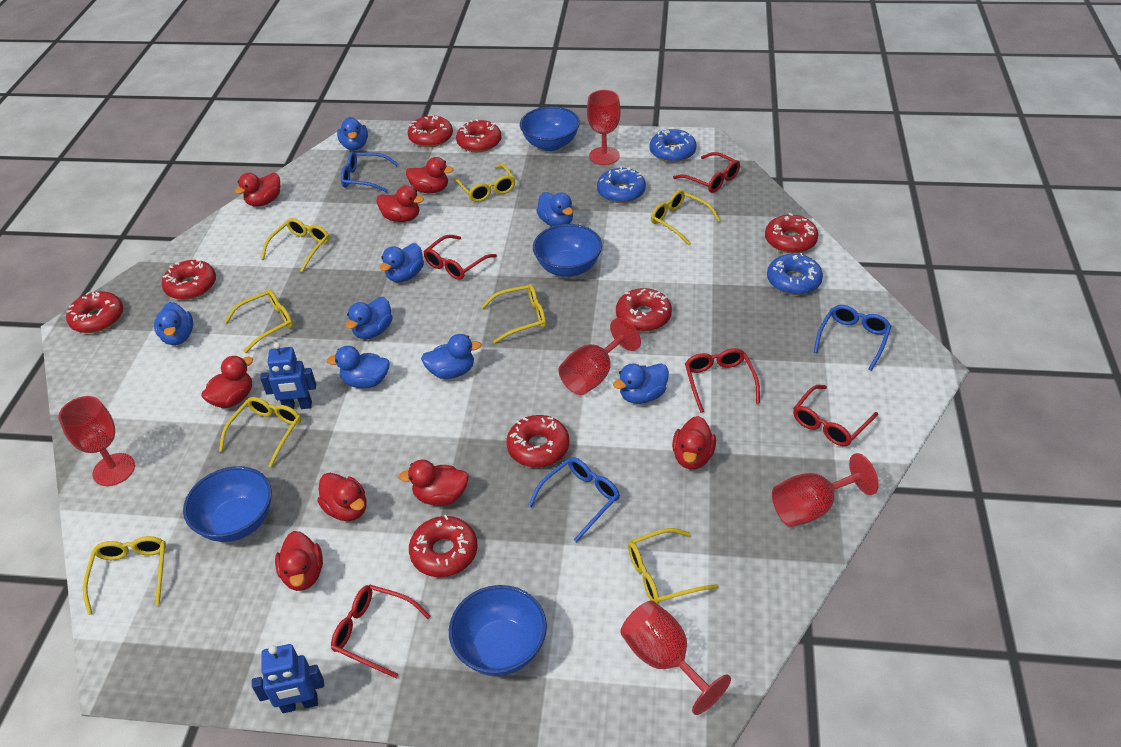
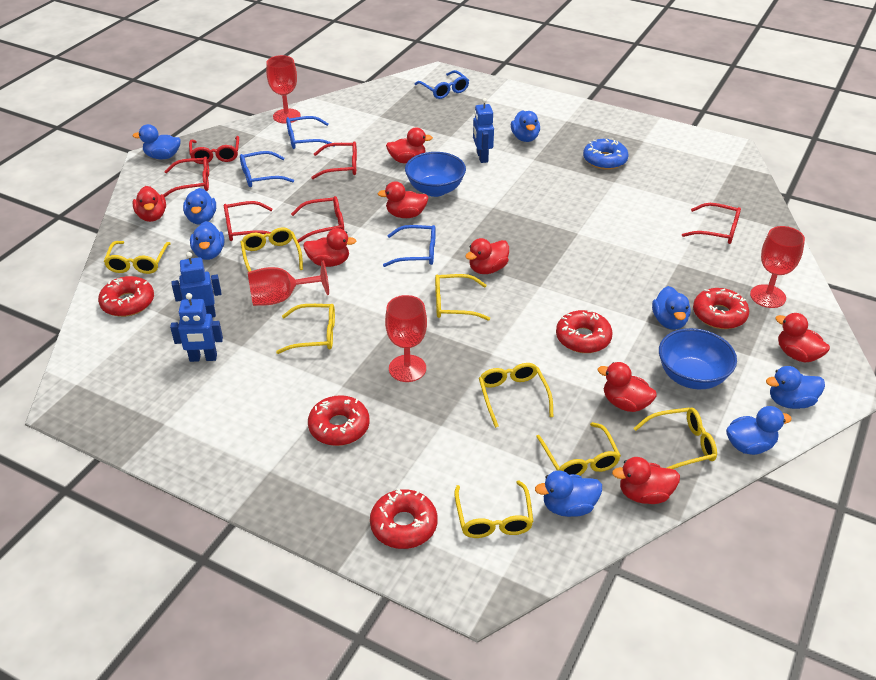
blue bowl: 4 -> 2
blue donut: 3 -> 1
blue glasses: 3 -> 4
blue robot: 2 -> 3
red donut: 8 -> 5
red glasses: 5 -> 6
red goblet: 5 -> 4

